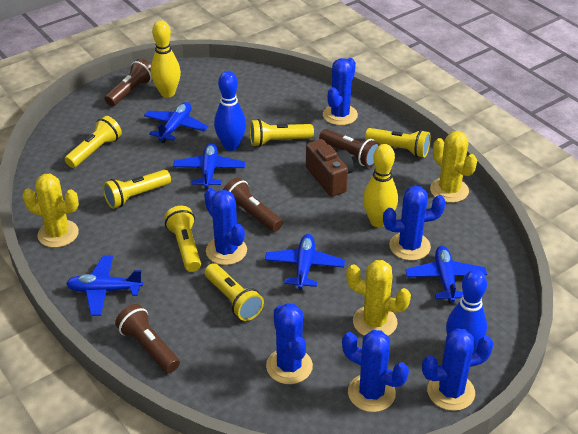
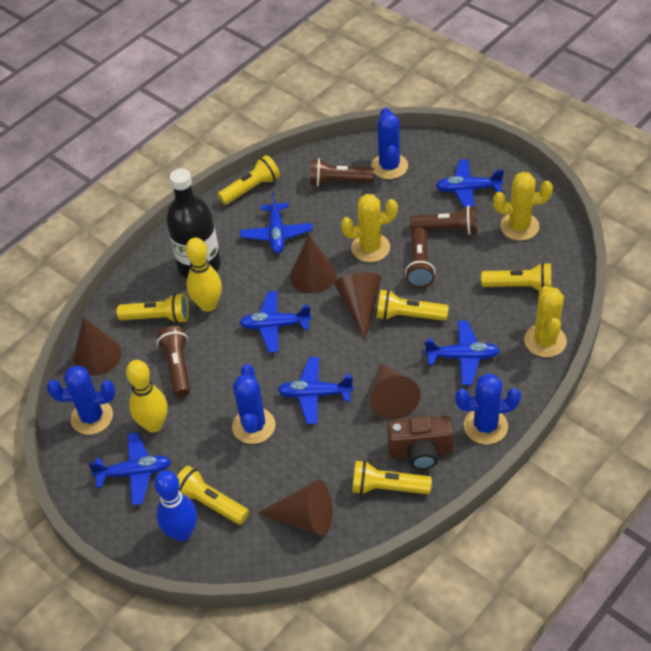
black bottle: 0 -> 1
blue bowling pin: 2 -> 1
blue cactus: 6 -> 4
blue plane: 5 -> 6
brown cone: 0 -> 5

